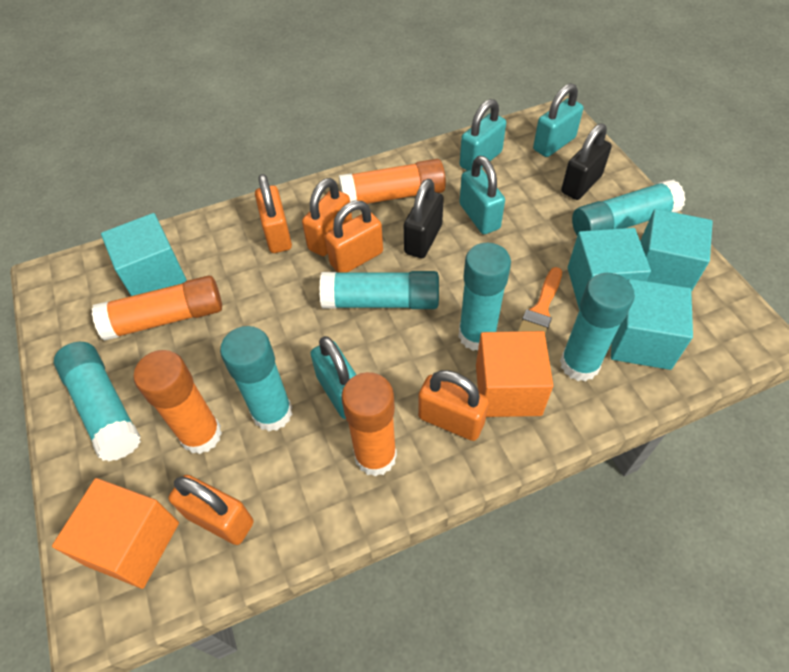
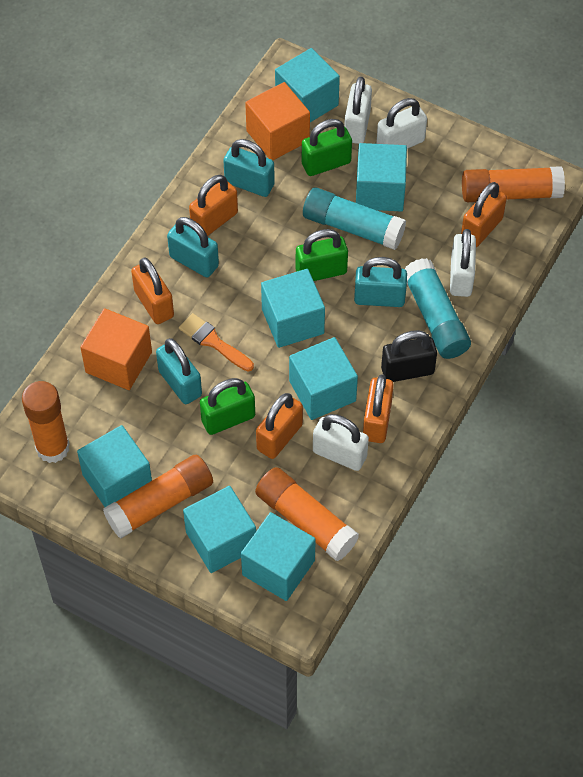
black padlock: 2 -> 1
green padlock: 0 -> 3
turquoise cube: 4 -> 7
turquoise glue stick: 6 -> 2
white padlock: 0 -> 4

